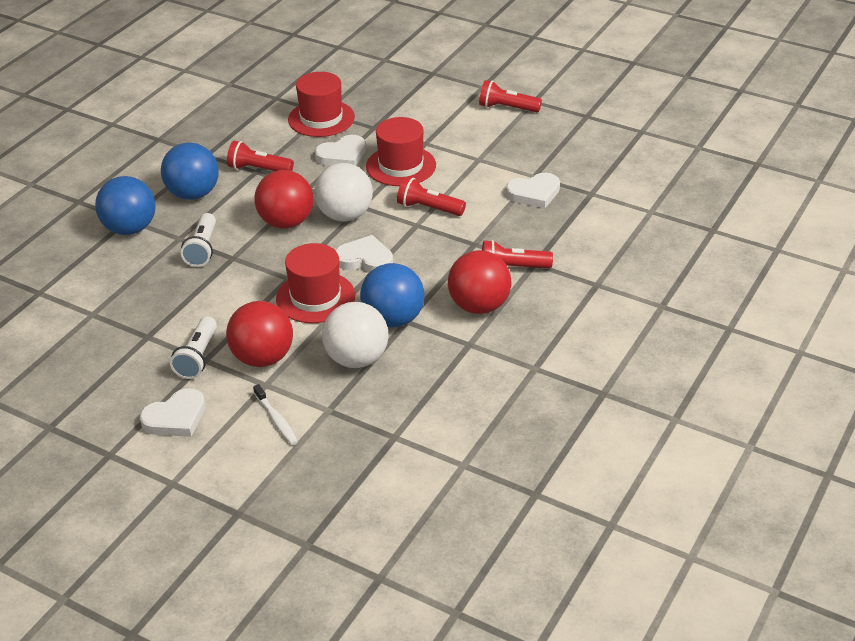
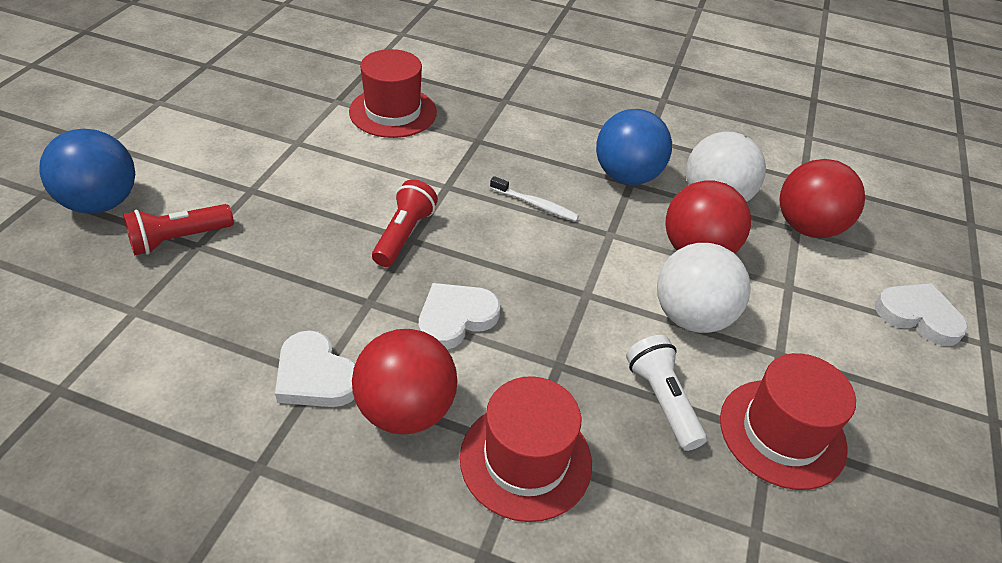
blue ball: 3 -> 2
red flashlight: 4 -> 2
white flashlight: 2 -> 1
white heart: 4 -> 3

